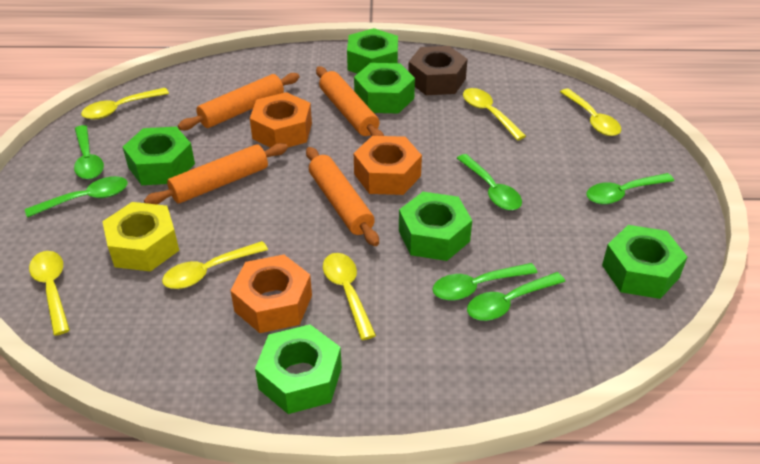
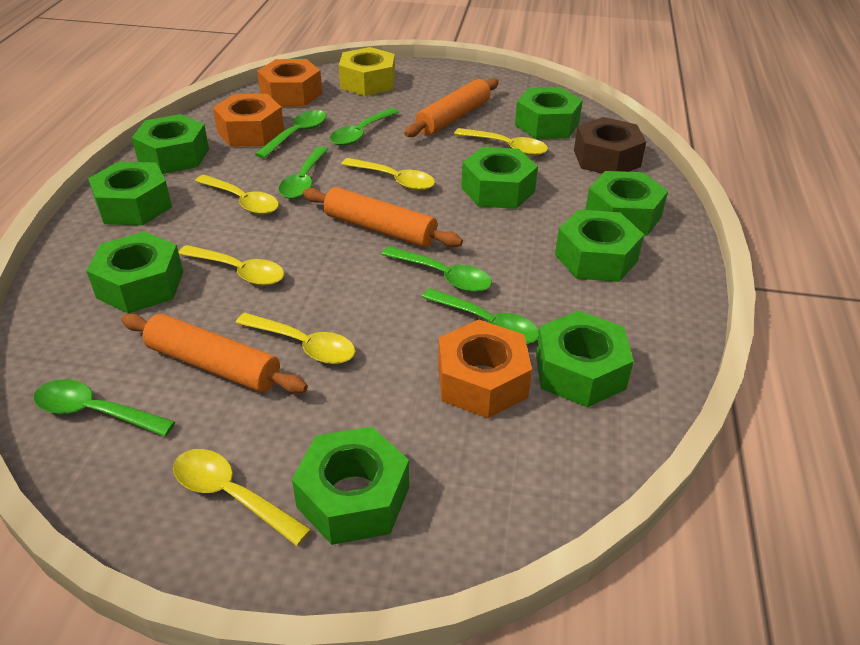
green nut: 6 -> 9
orange rolling pin: 4 -> 3

